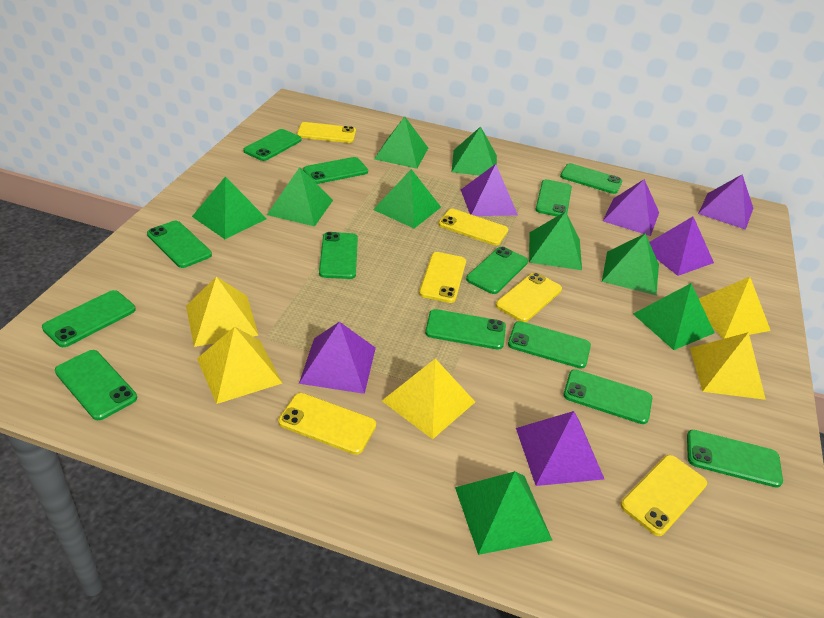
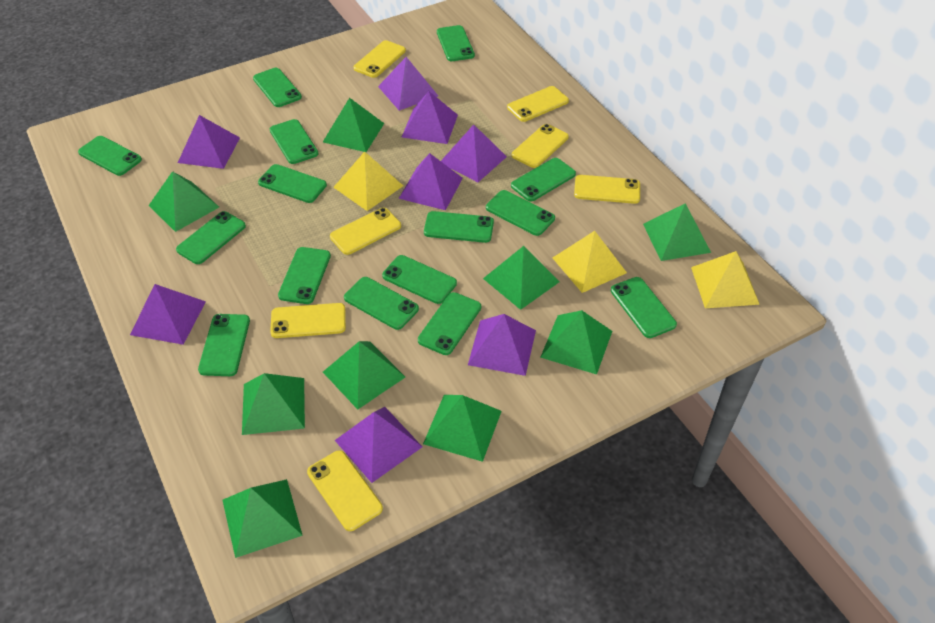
green phone: 13 -> 15
purple pyramid: 6 -> 8
yellow phone: 6 -> 7
yellow pyramid: 5 -> 3

